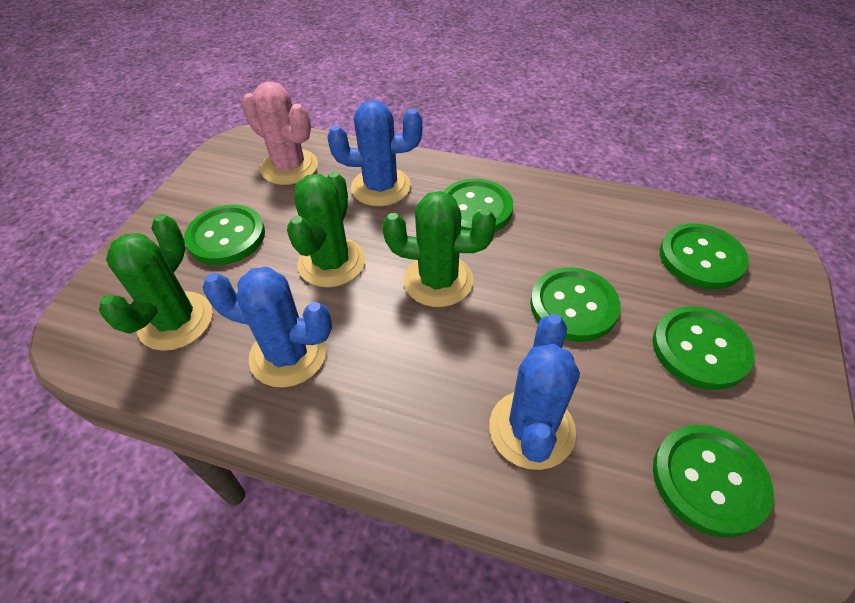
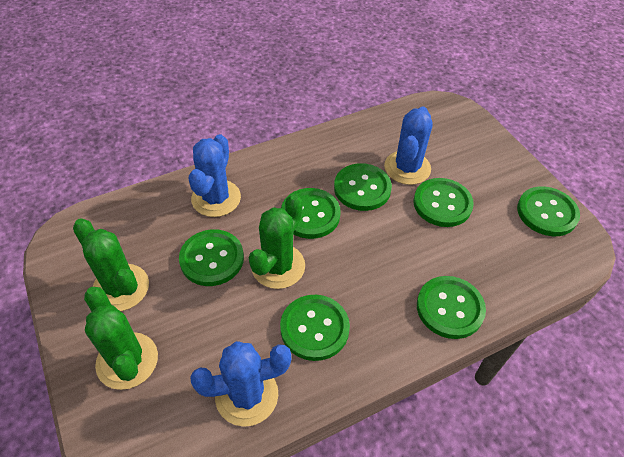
green button: 6 -> 7
pink cactus: 1 -> 0

